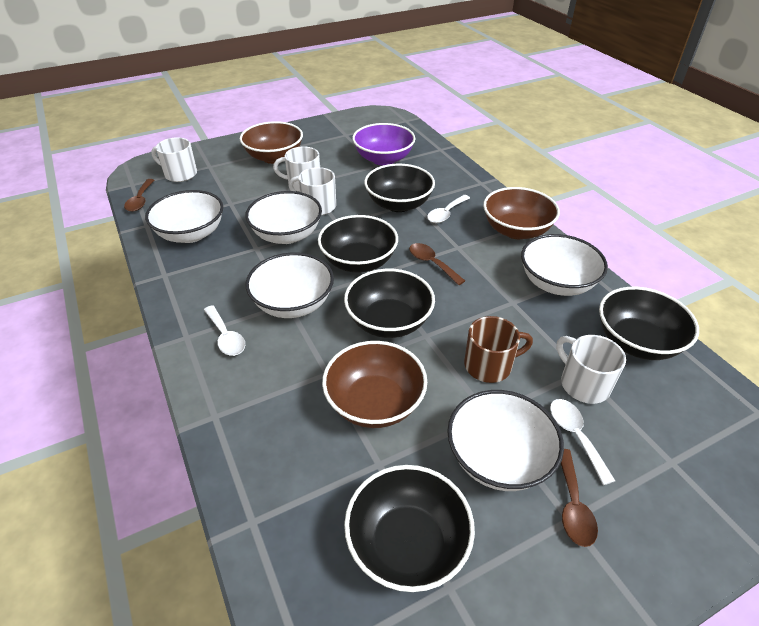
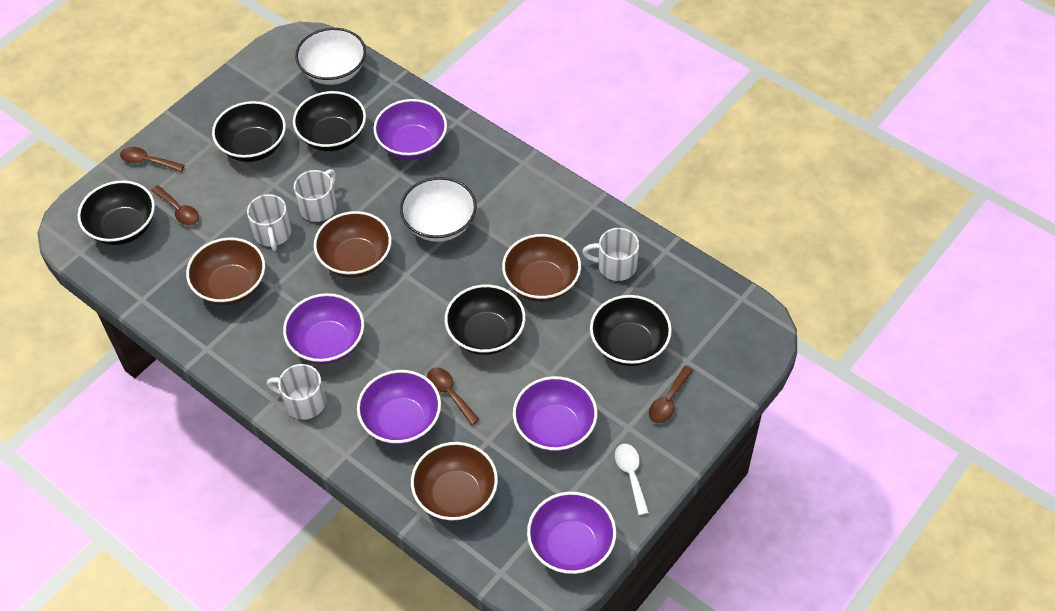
brown bowl: 3 -> 4
brown mug: 1 -> 0
brown spoon: 3 -> 4
purple bowl: 1 -> 5
white bowl: 5 -> 2
white spoon: 3 -> 1

